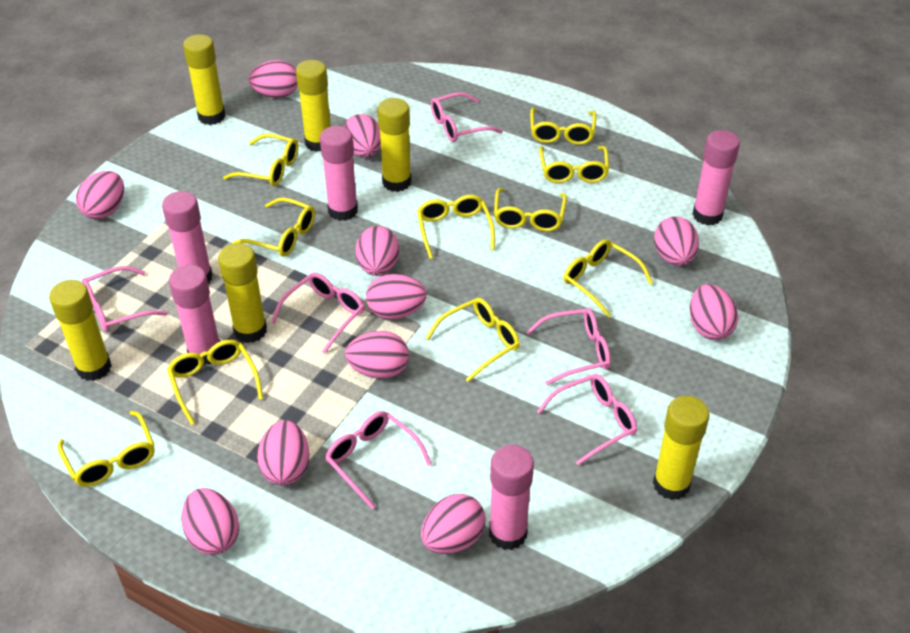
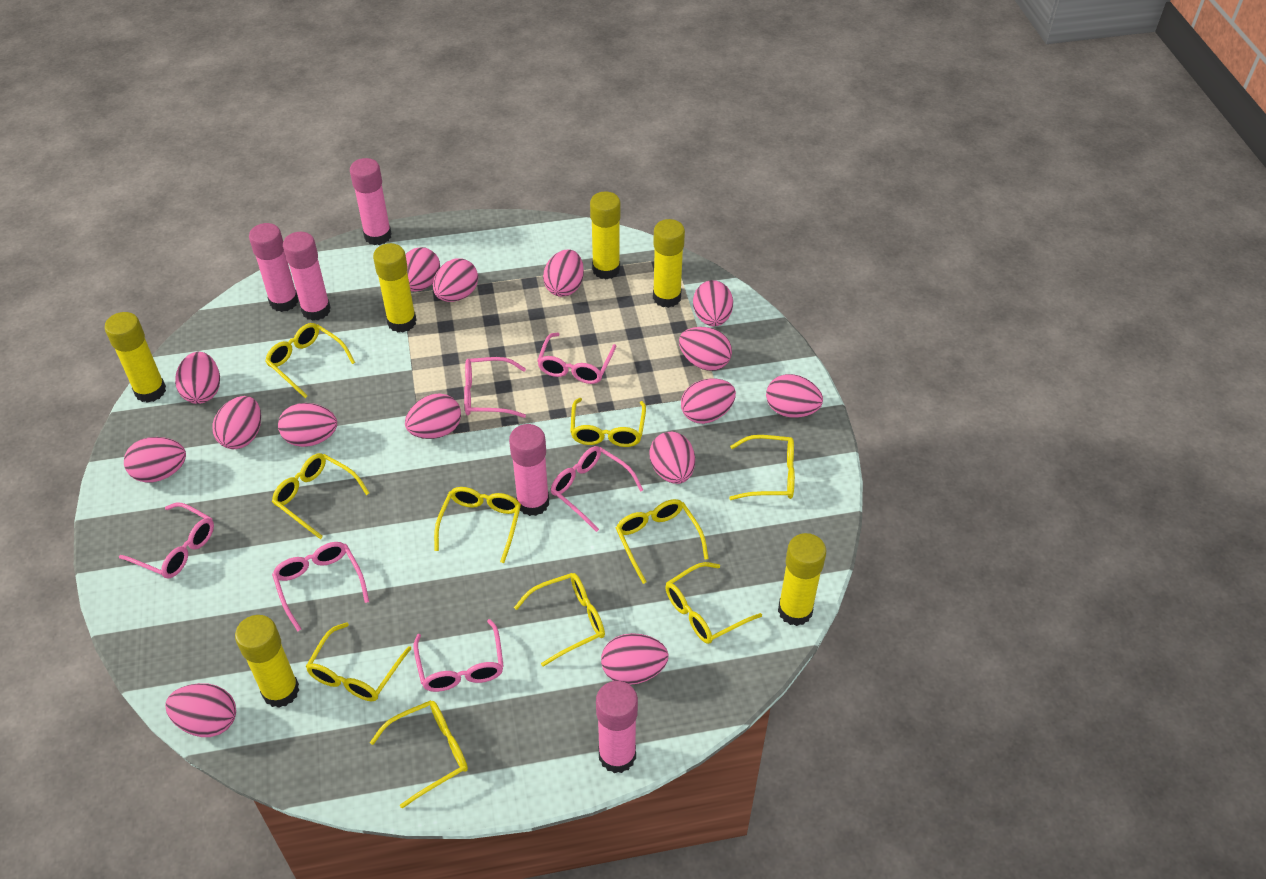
pink egg: 11 -> 15

